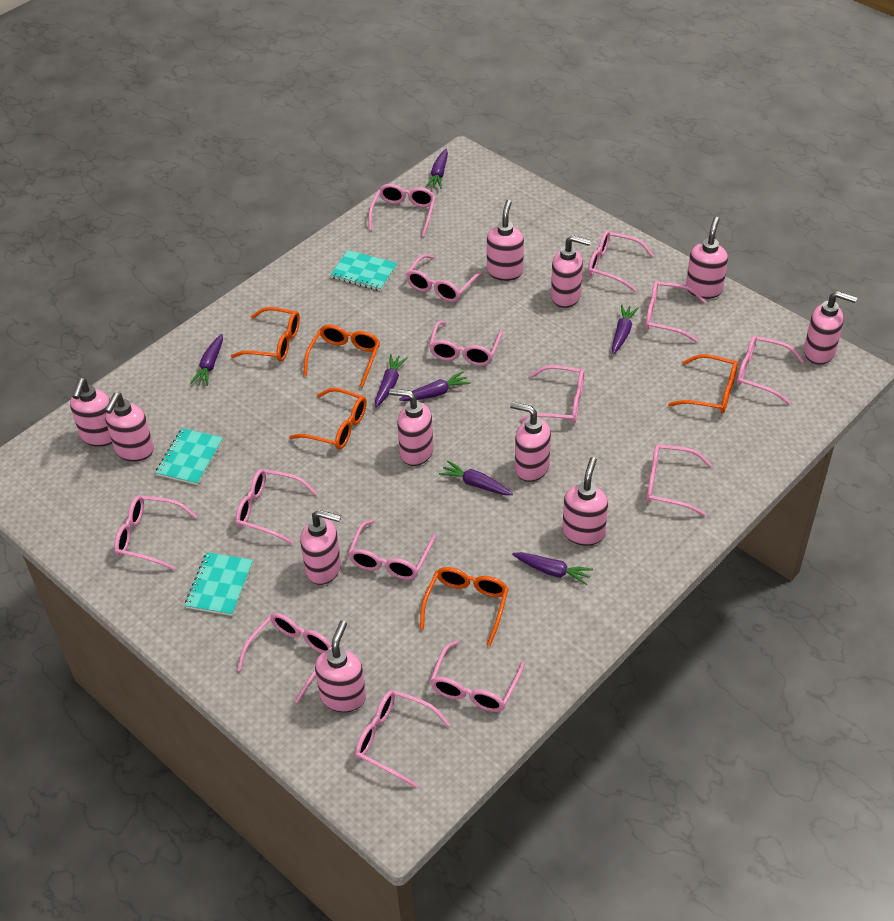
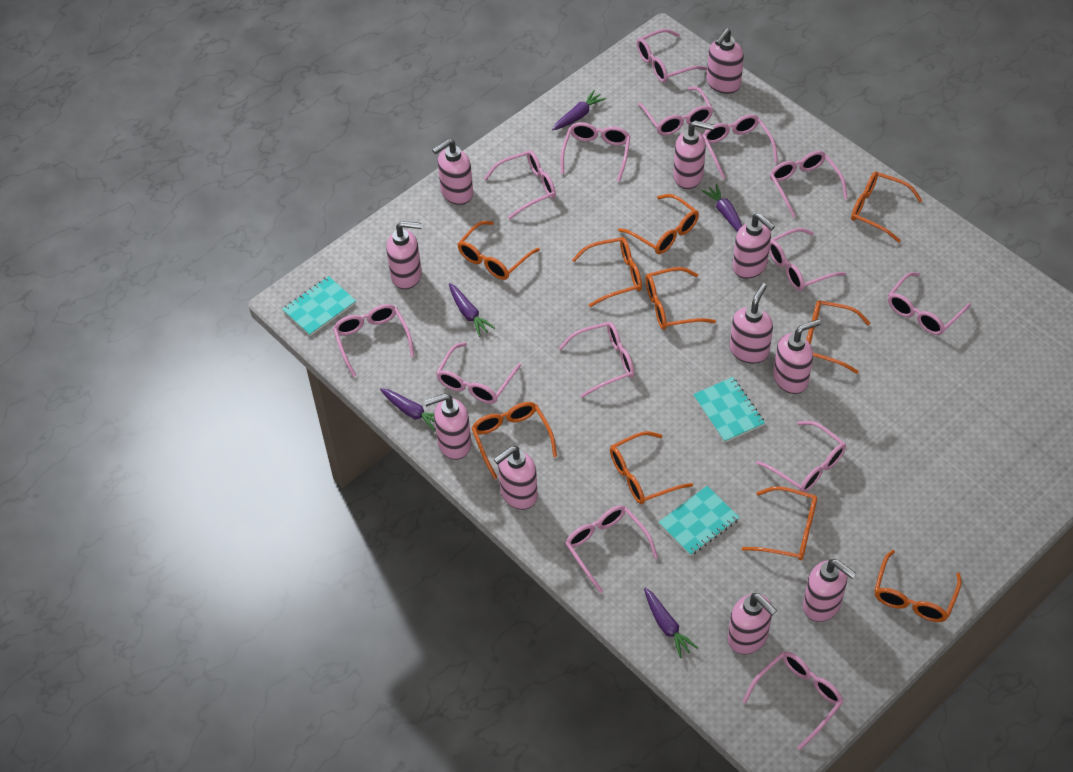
orange glasses: 5 -> 10
purple carrot: 7 -> 5

